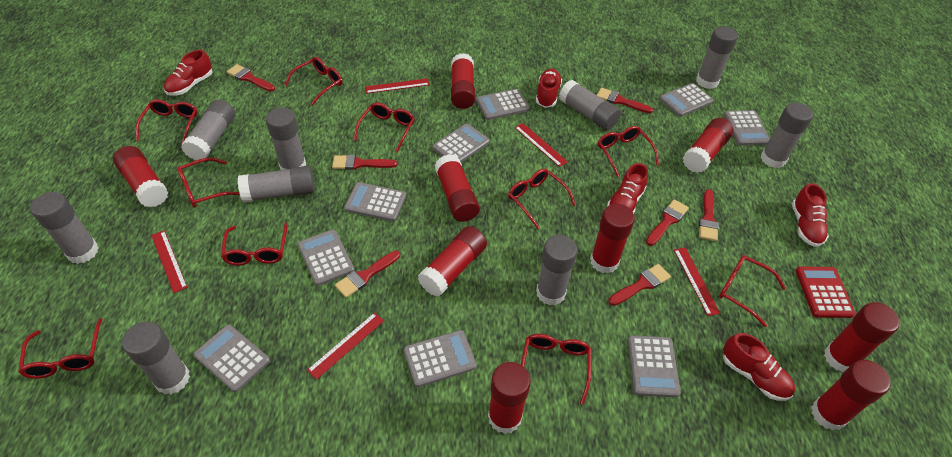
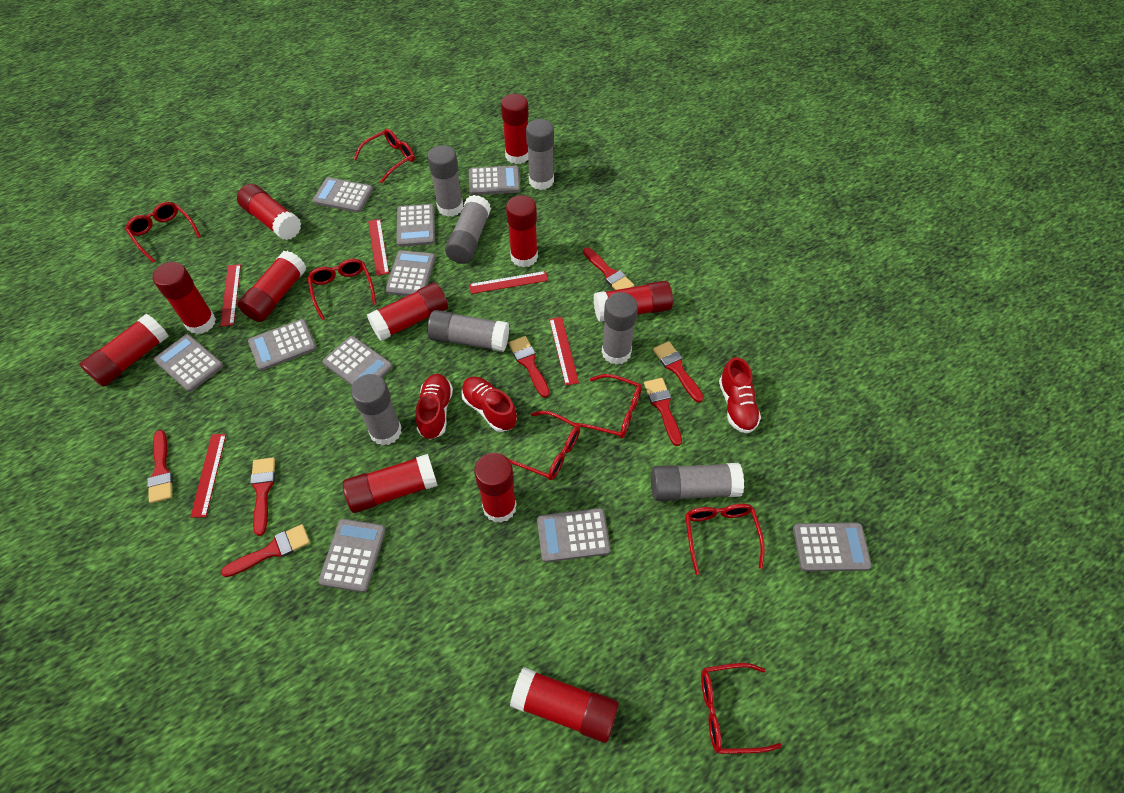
grey calculator: 9 -> 10
grey glue stick: 9 -> 7
red calculator: 1 -> 0
red glasses: 10 -> 7
red glue stick: 9 -> 11
red shoe: 5 -> 3

